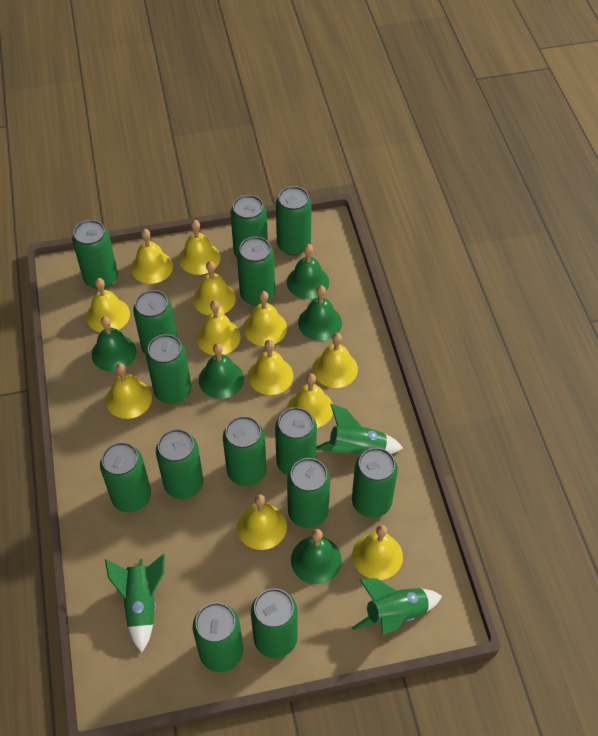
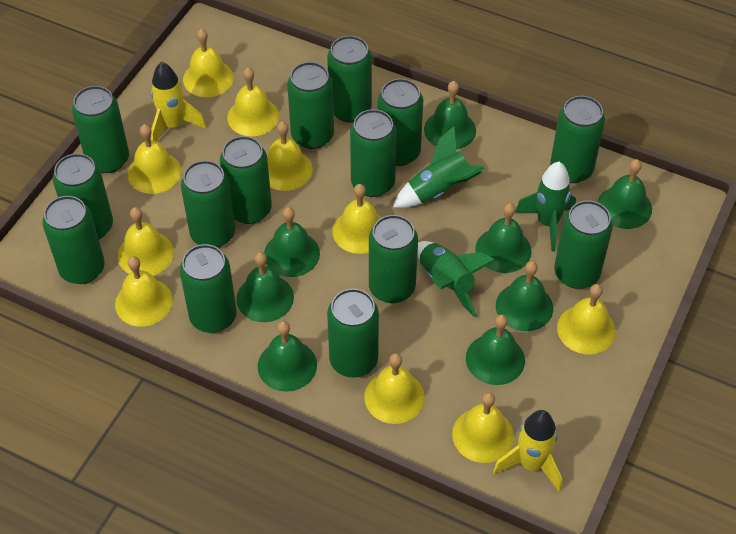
green bell: 5 -> 8
yellow bell: 12 -> 10
yellow rocket: 0 -> 2

